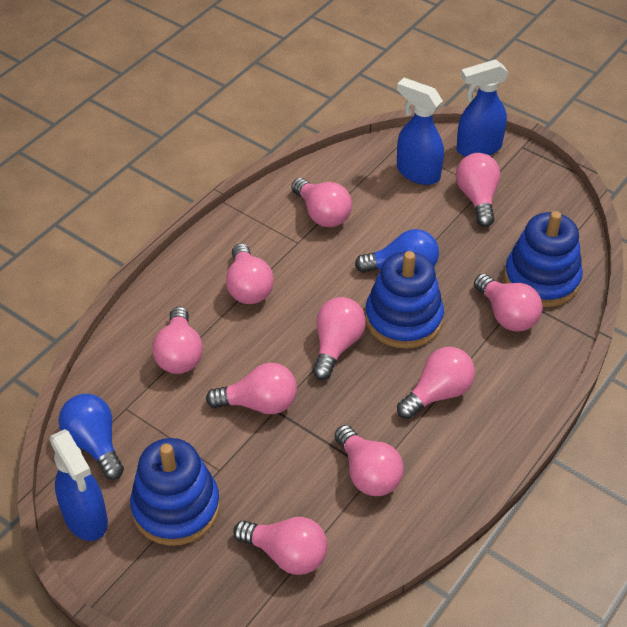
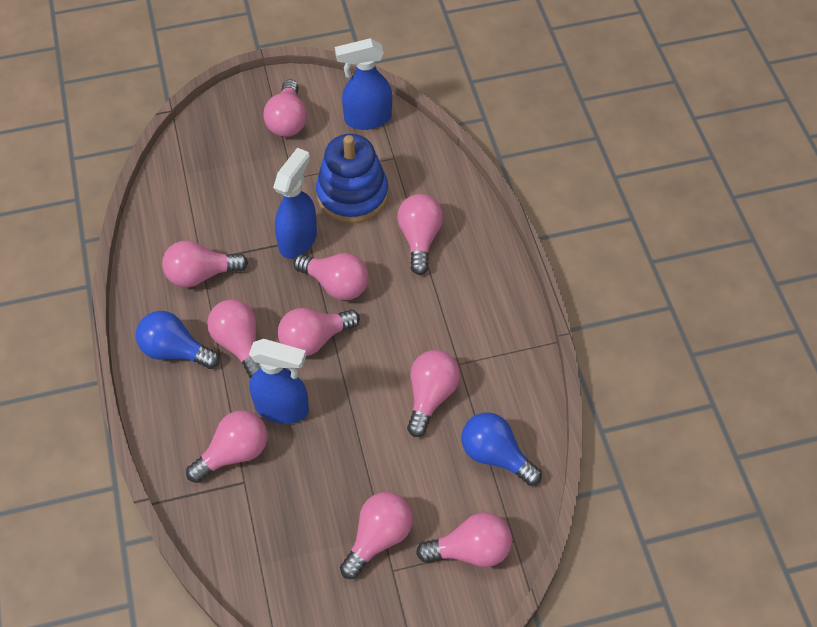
blue stacking toy: 3 -> 1

